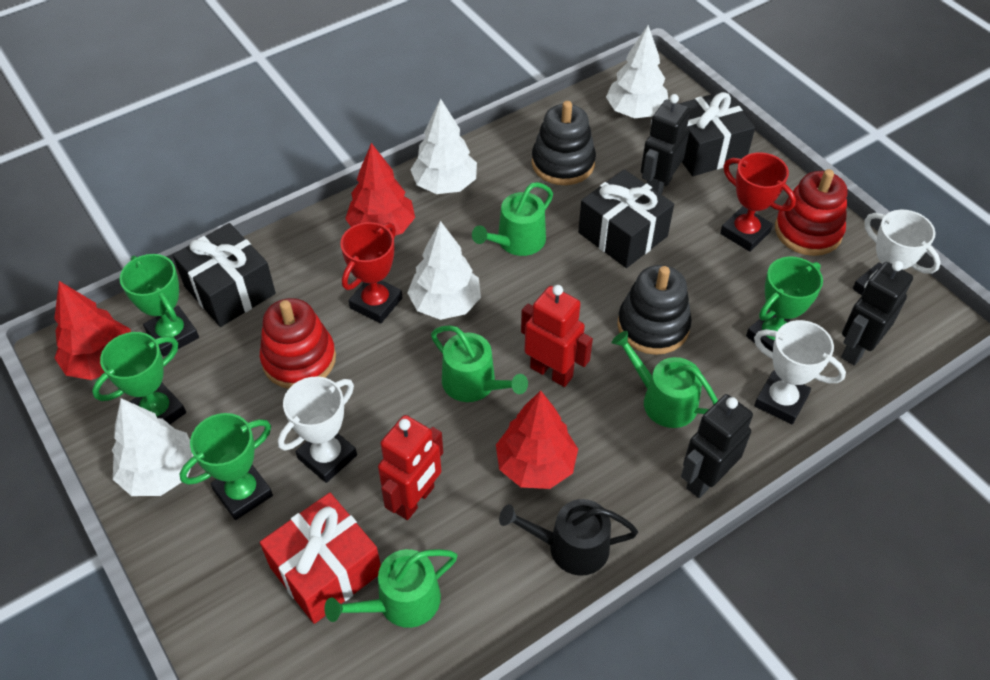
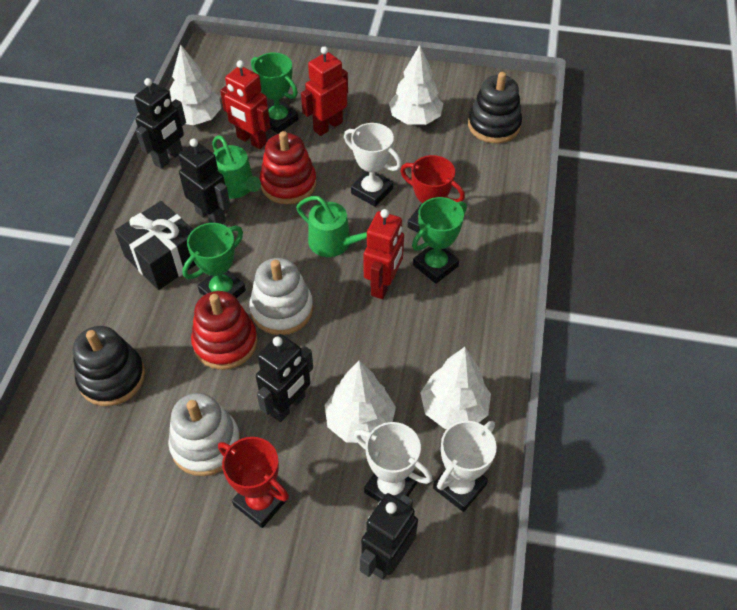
black gift: 3 -> 1
black robot: 3 -> 4
black watering can: 1 -> 0
green trophy: 4 -> 3
green watering can: 4 -> 2
red gift: 1 -> 0
red robot: 2 -> 3
red tree: 3 -> 0
white stacking toy: 0 -> 2

